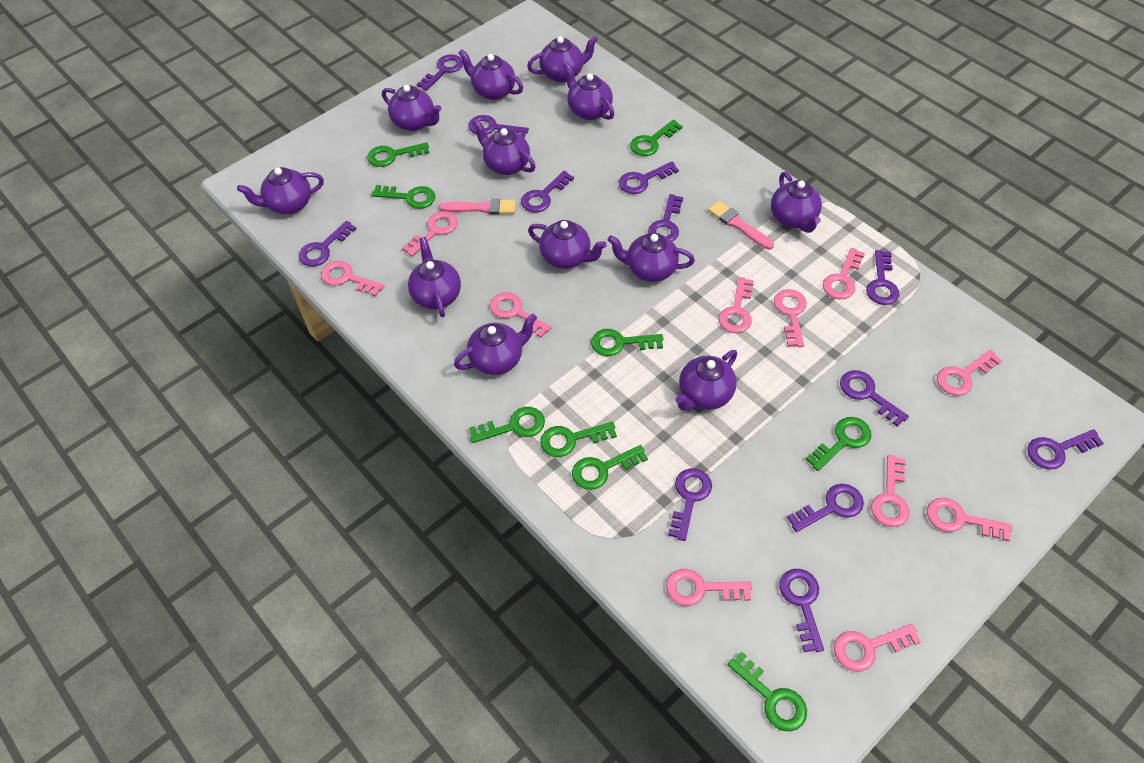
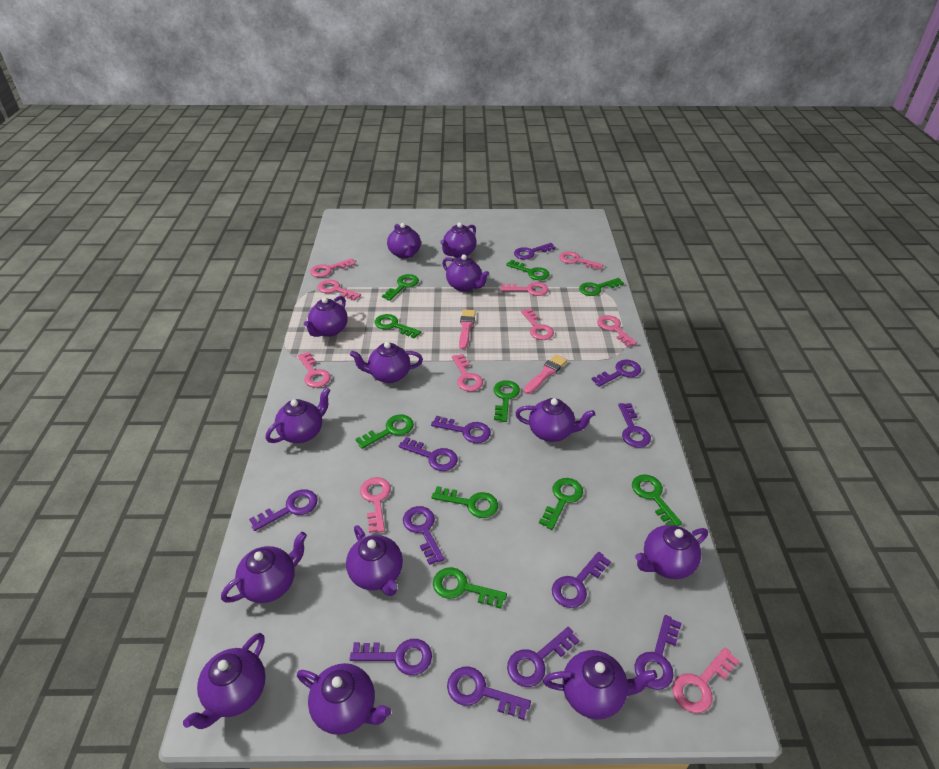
green key: 9 -> 10
pink key: 11 -> 10
purple teapot: 12 -> 13

